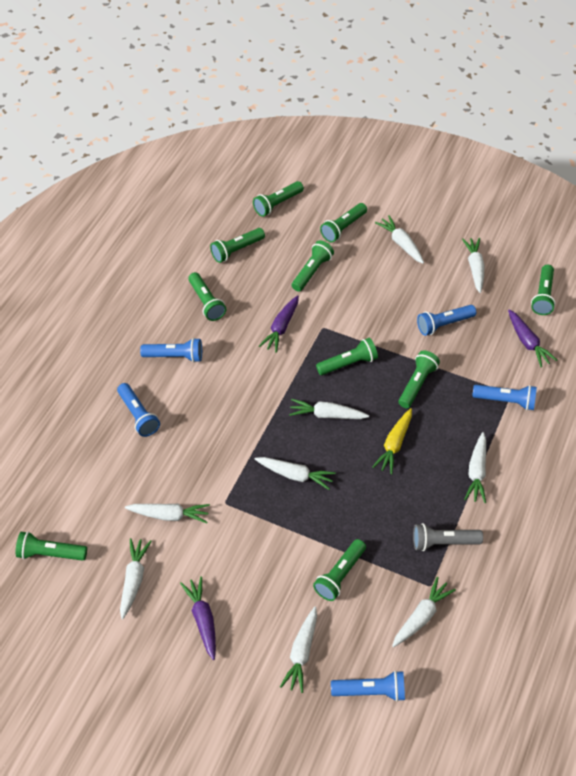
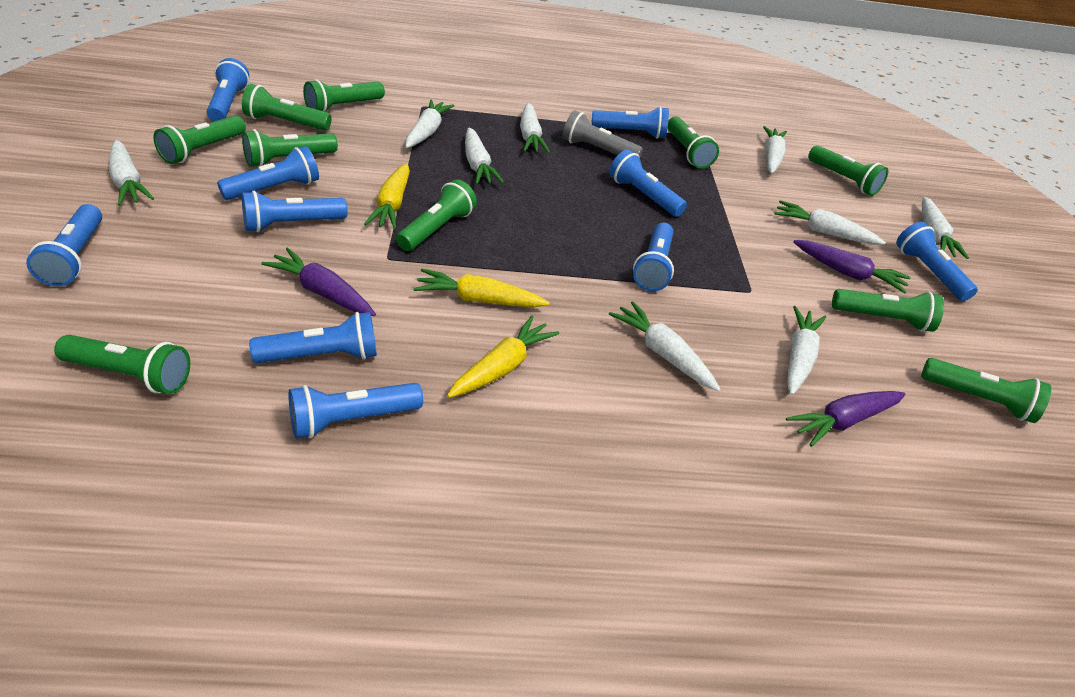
blue flashlight: 5 -> 10
yellow carrot: 1 -> 3

